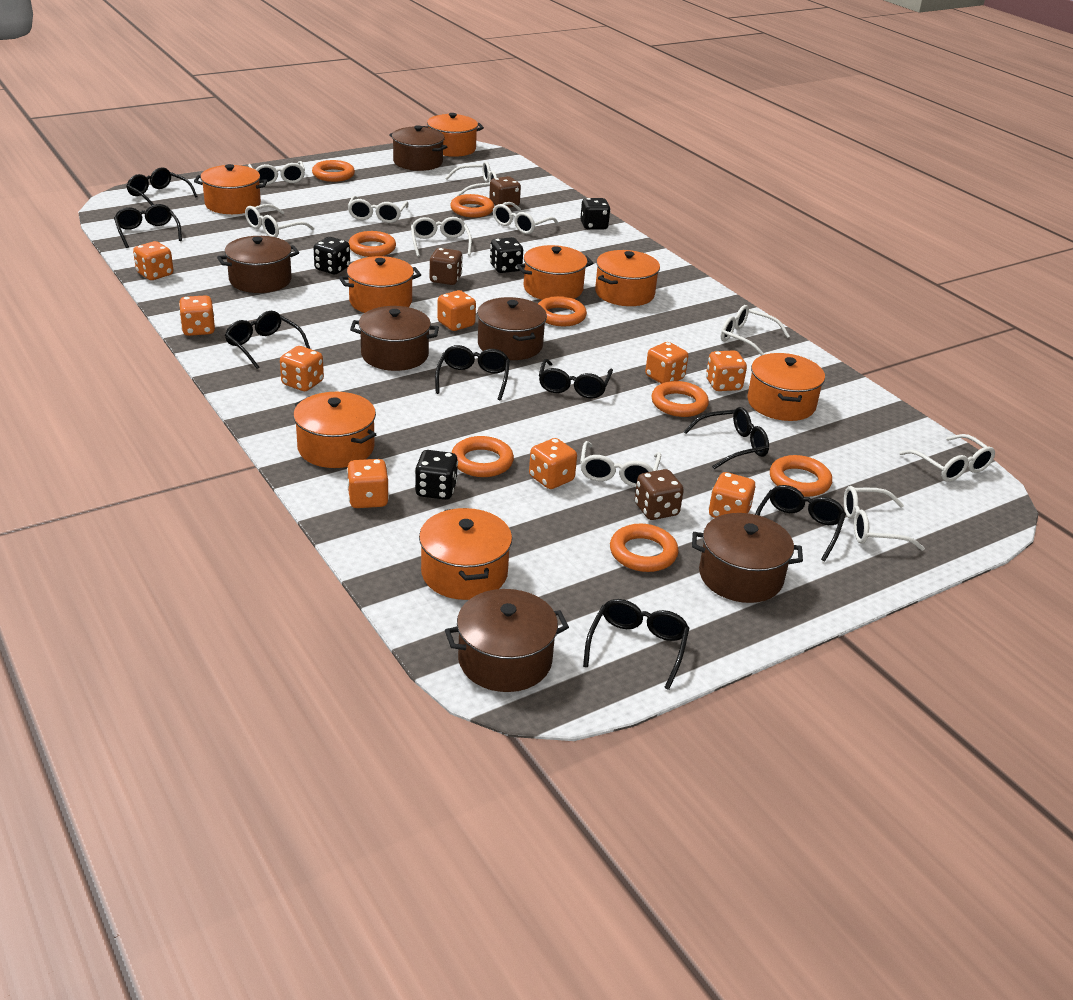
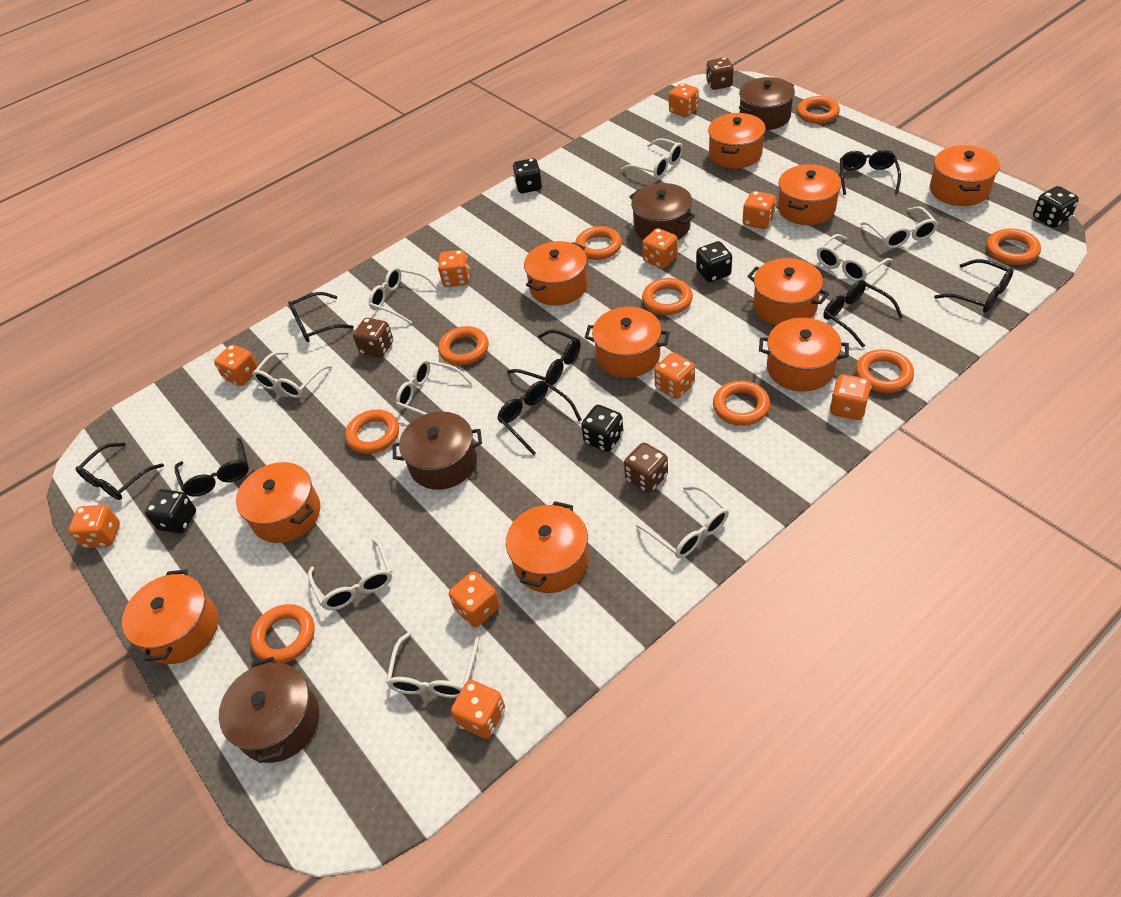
black dice: 4 -> 5
brown pot: 6 -> 4
orange dice: 9 -> 10
orange pot: 8 -> 10
orange ring: 8 -> 9
white glasses: 10 -> 9

